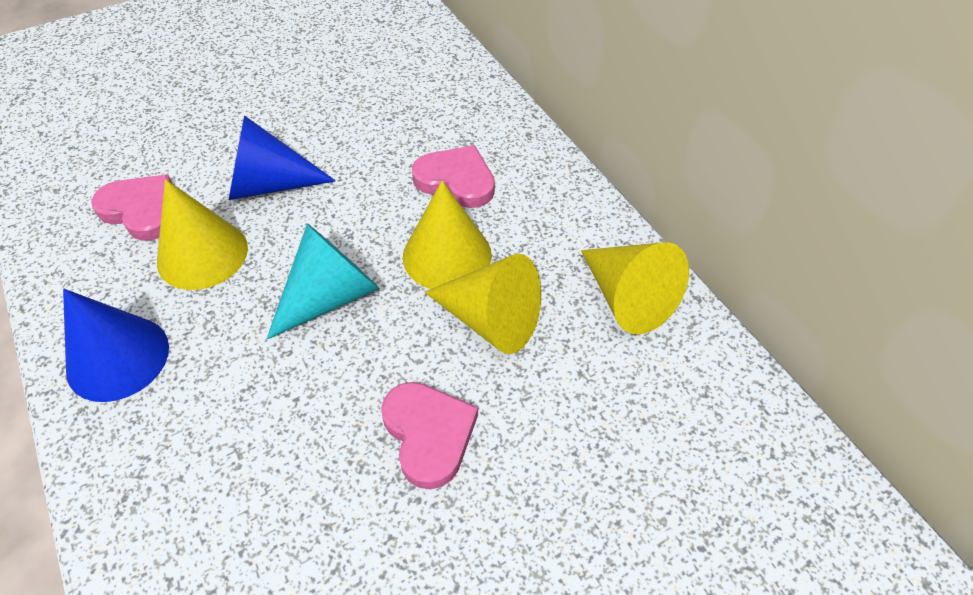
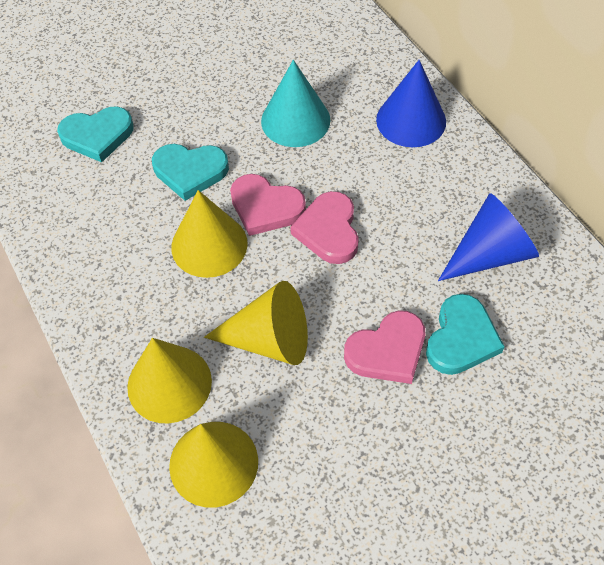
turquoise heart: 0 -> 3

